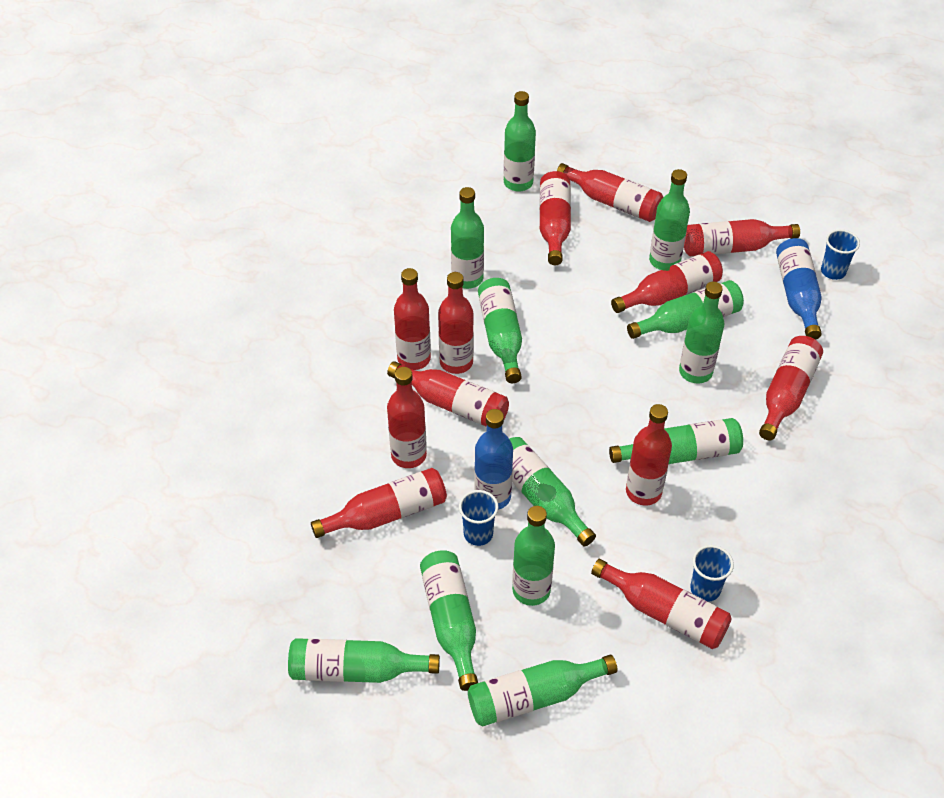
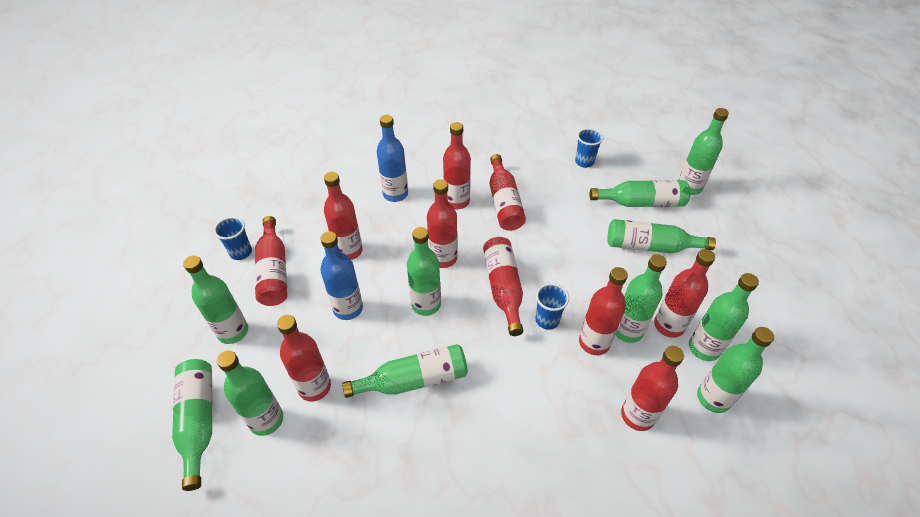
green bottle: 12 -> 11
red bottle: 12 -> 10

